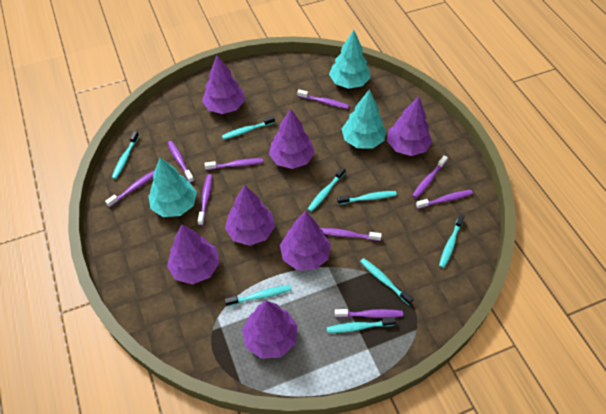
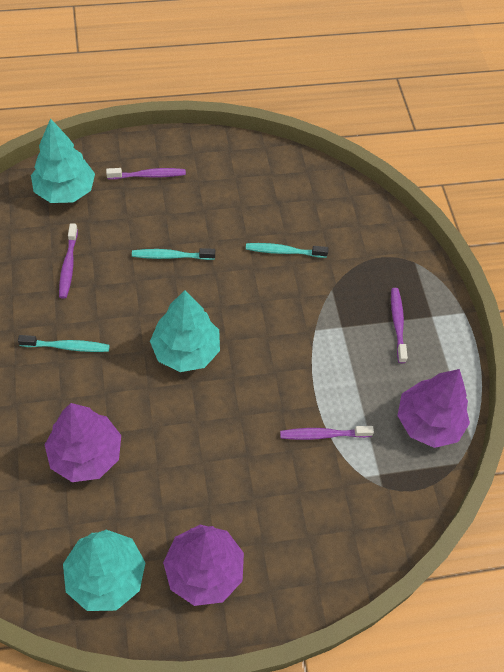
purple toothbrush: 9 -> 4
purple tree: 7 -> 3
turquoise toothbrush: 8 -> 3

